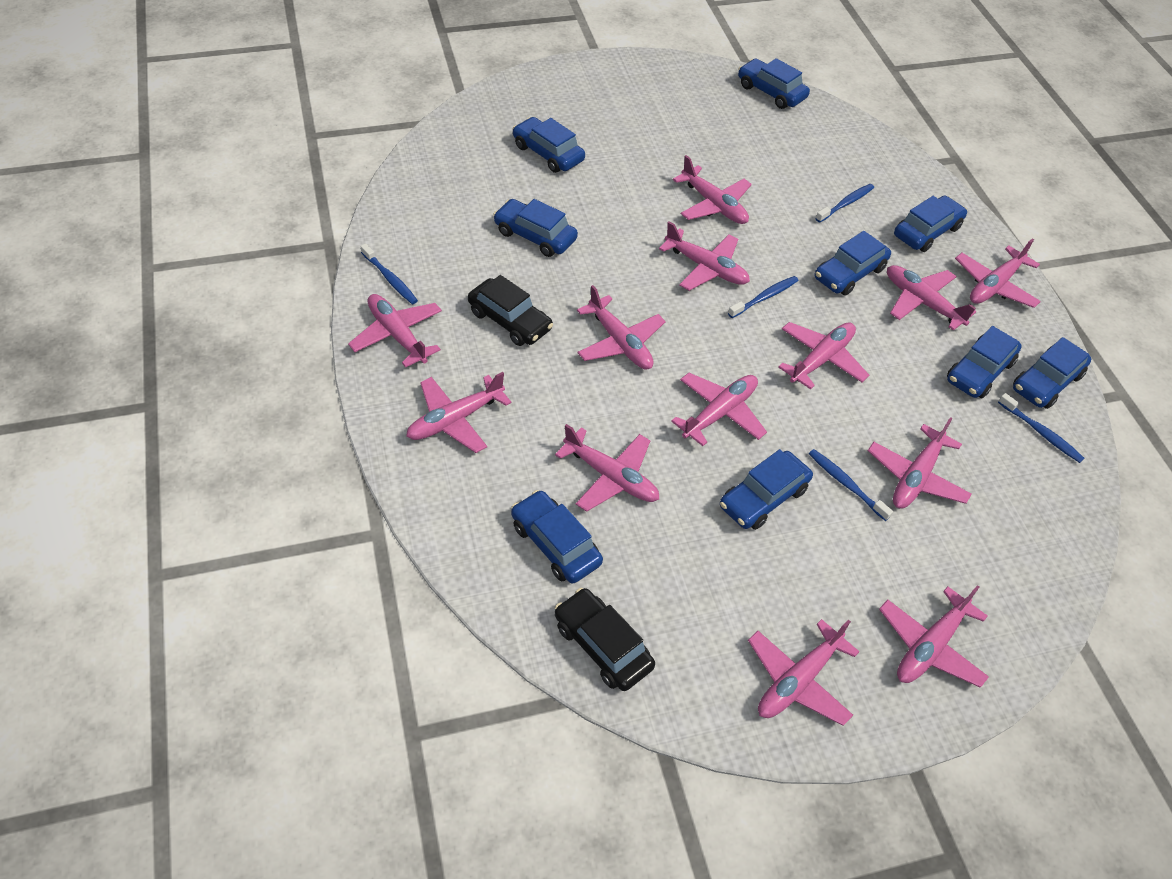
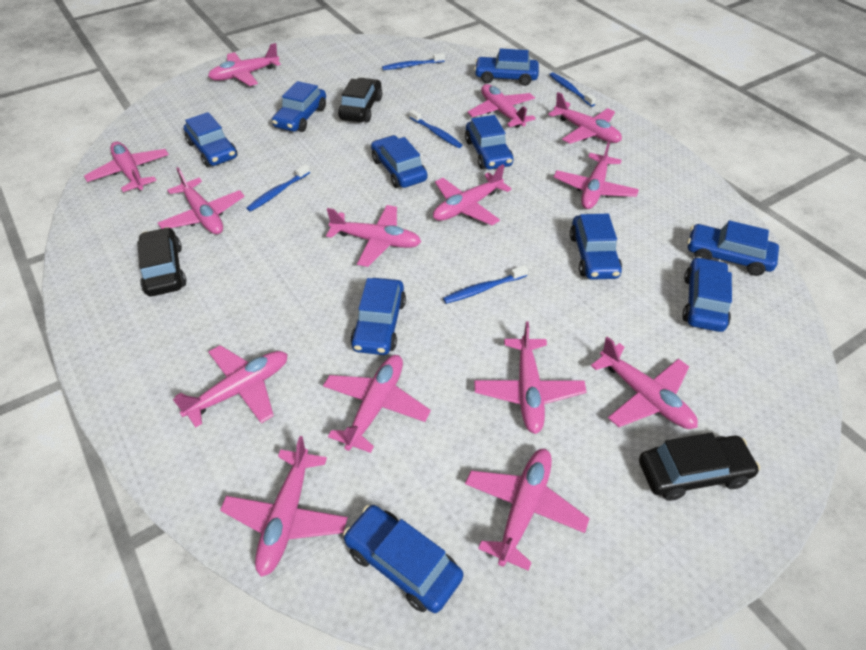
black car: 2 -> 3
blue car: 9 -> 10
pink plane: 13 -> 14

